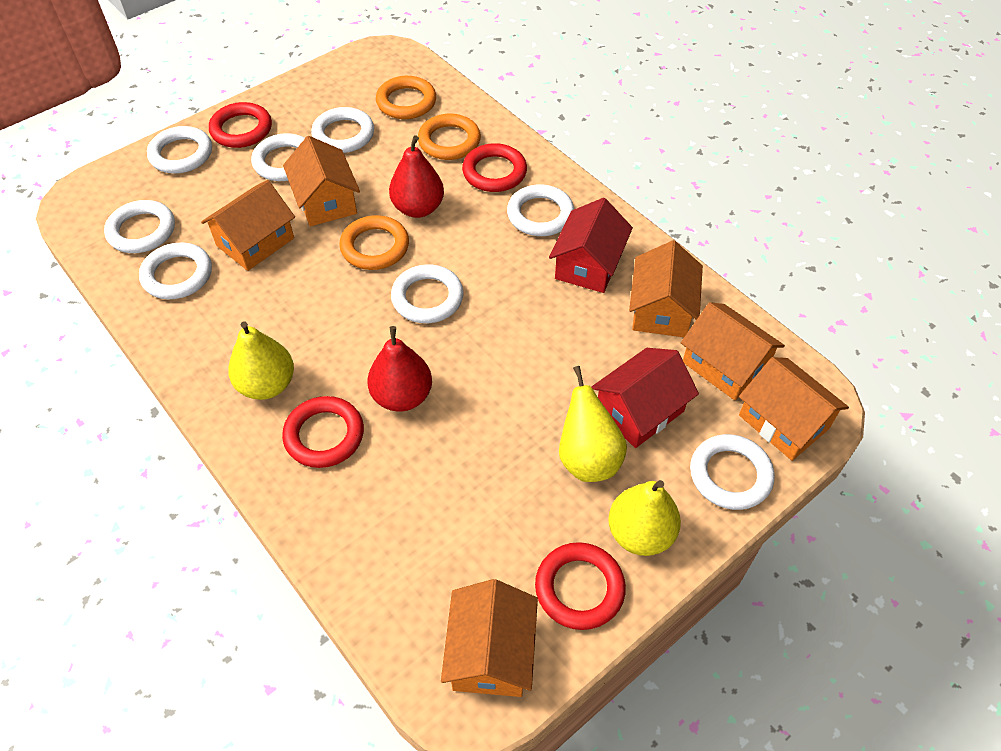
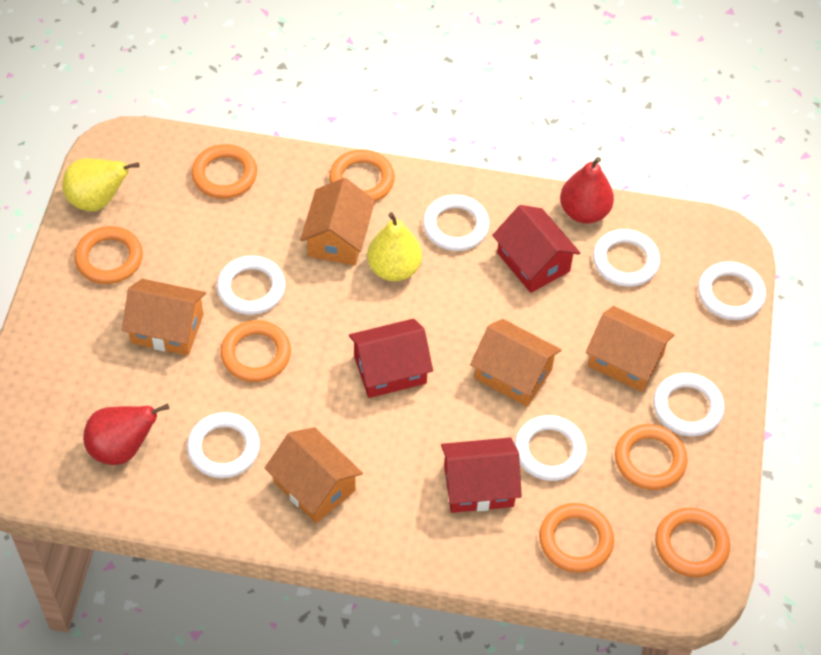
orange house: 6 -> 5
orange ring: 3 -> 7
red house: 2 -> 3
red ring: 4 -> 0
white ring: 8 -> 7
yellow pear: 3 -> 2

